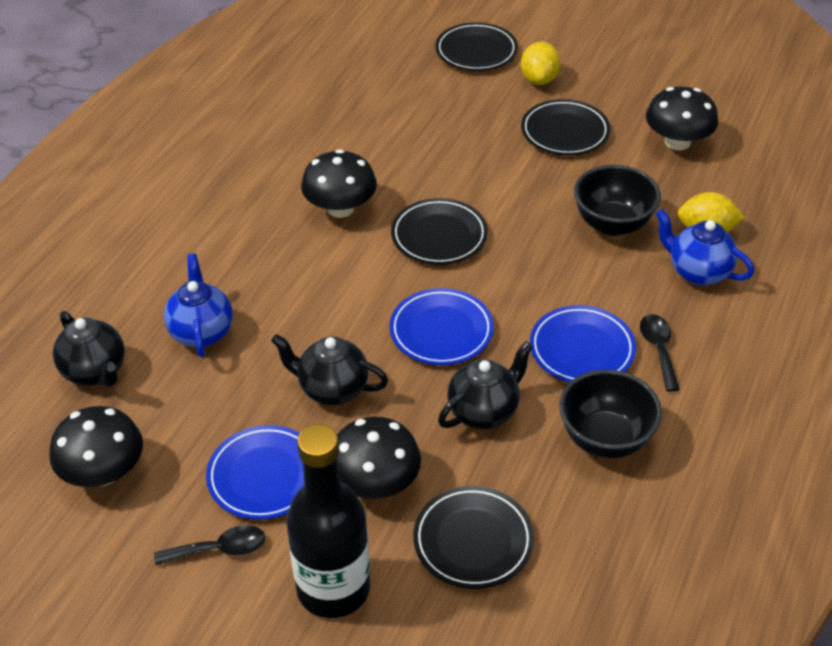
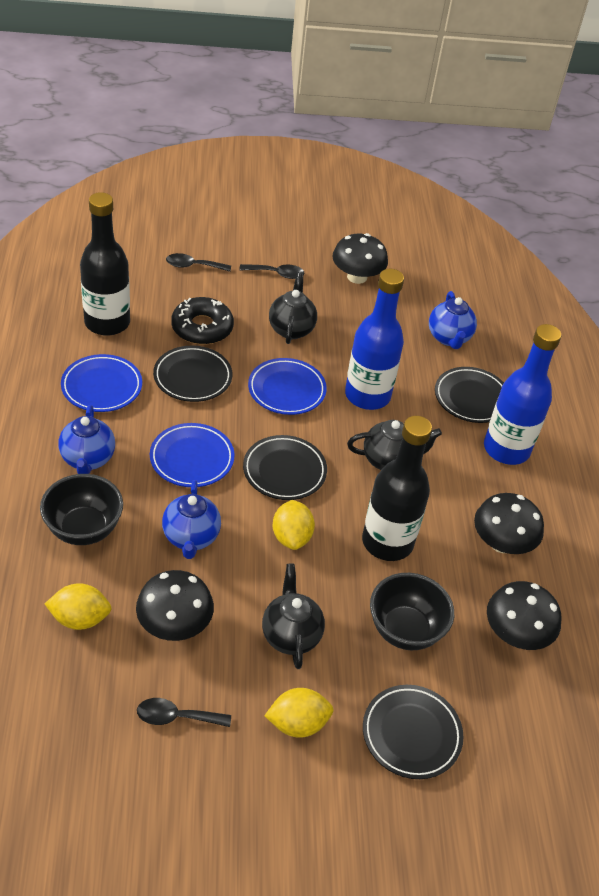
black bottle: 1 -> 2
black donut: 0 -> 1
black spoon: 2 -> 3
blue bottle: 0 -> 2
blue teapot: 2 -> 3
yellow lemon: 2 -> 3

